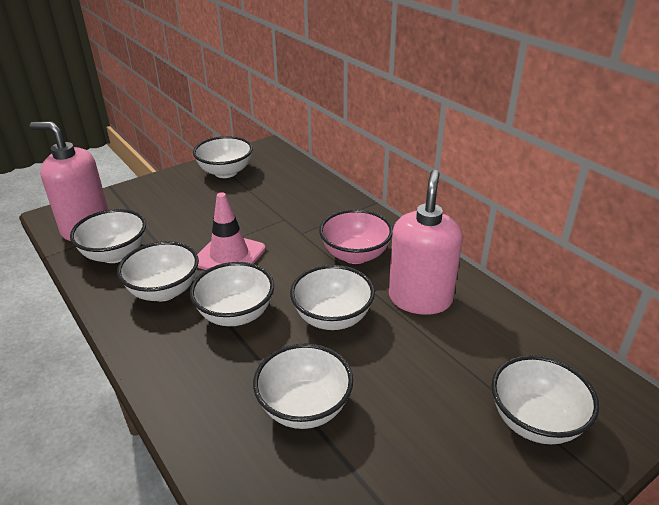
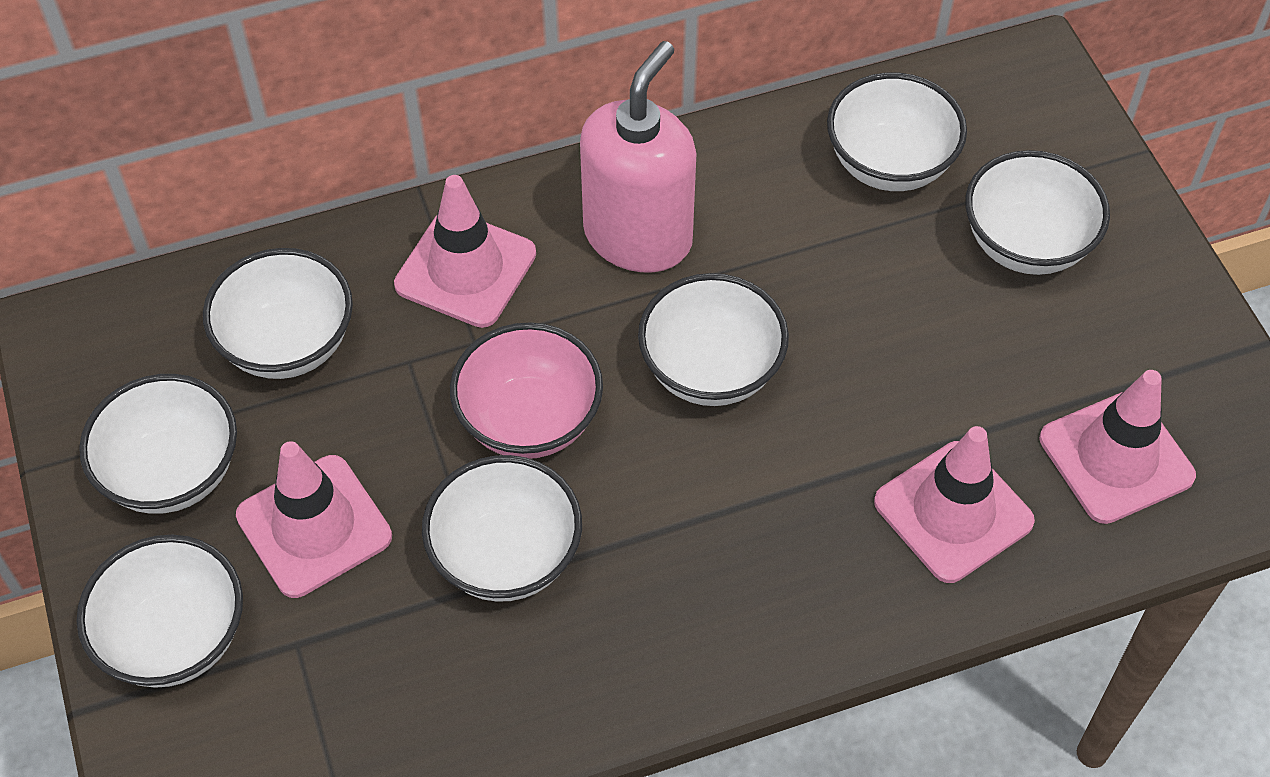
pink soap dispenser: 2 -> 1
pink traffic cone: 1 -> 4

